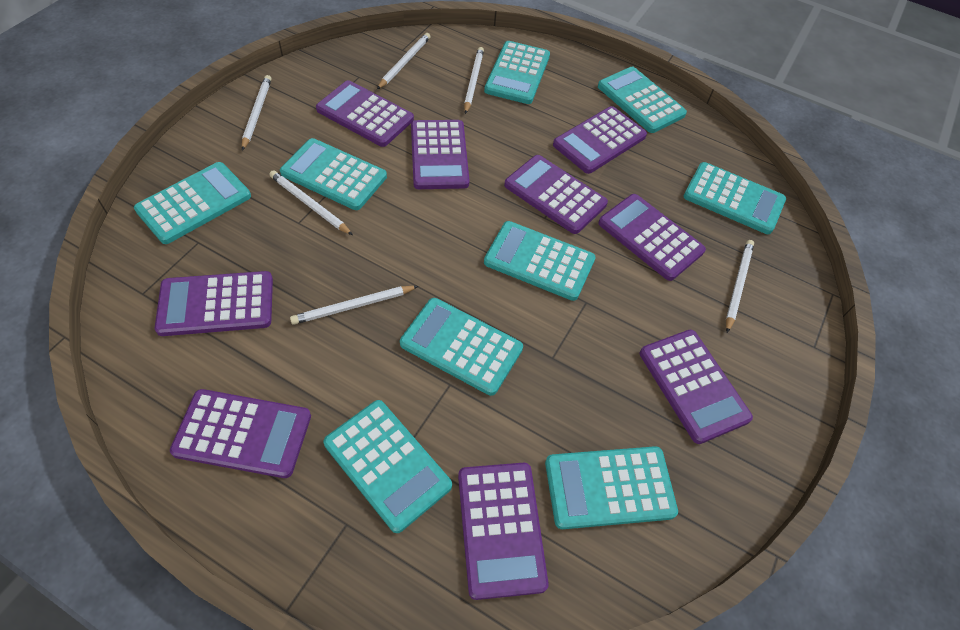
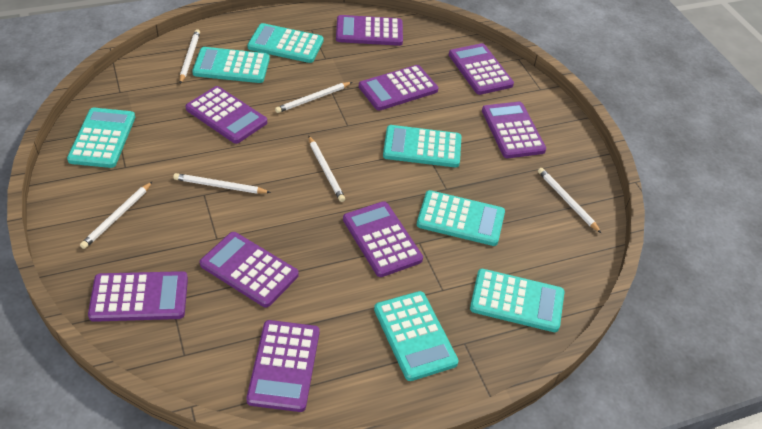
turquoise calculator: 9 -> 7

